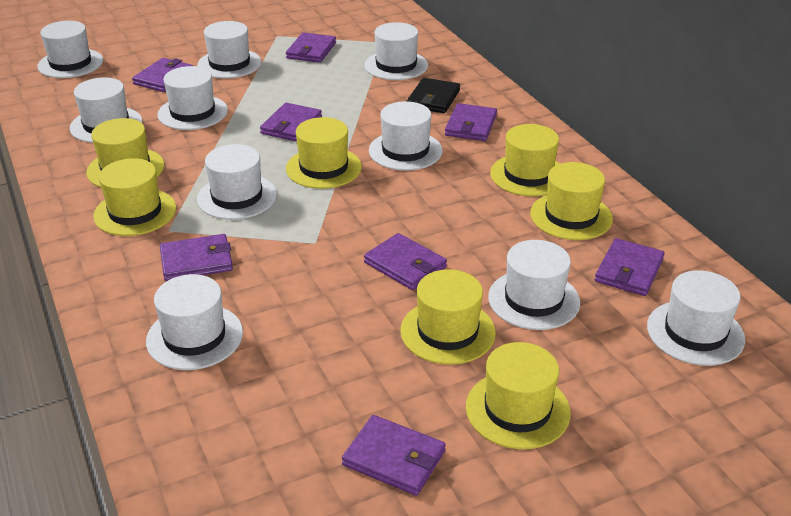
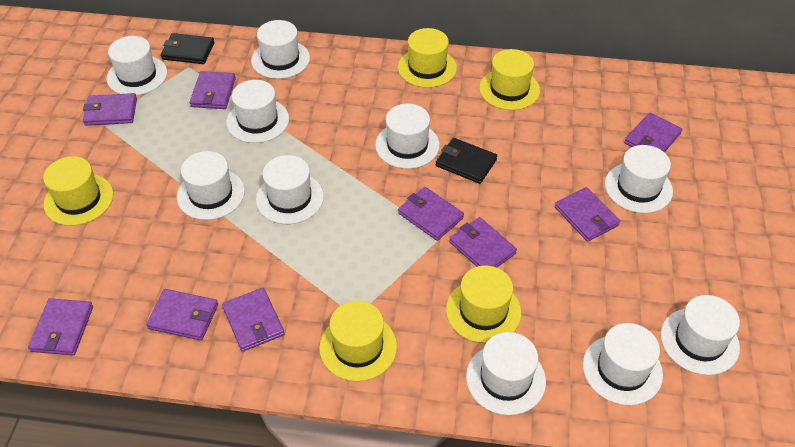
black wallet: 1 -> 2
purple wallet: 8 -> 9
yellow hat: 7 -> 5

